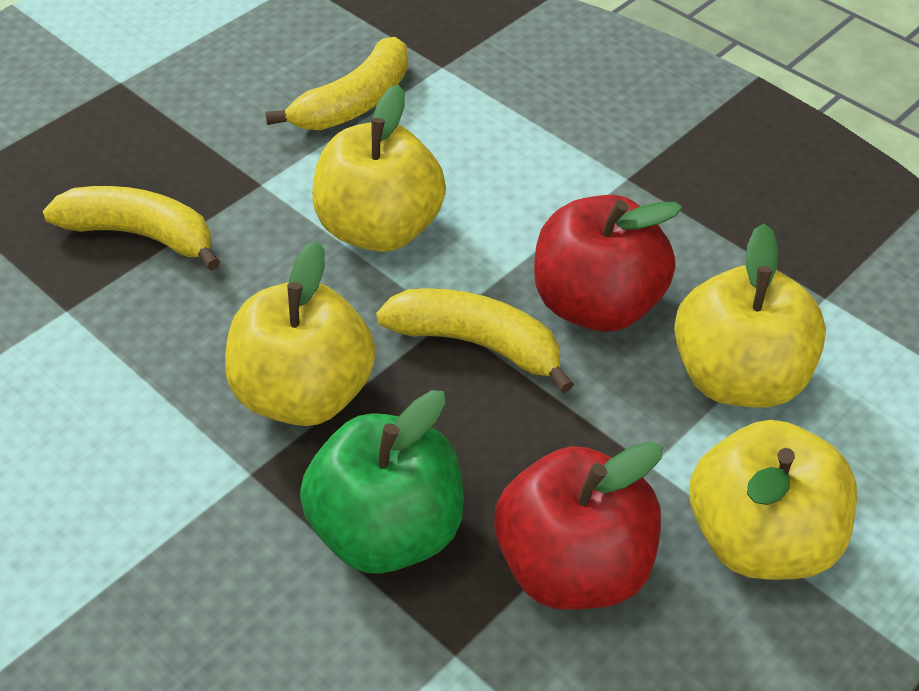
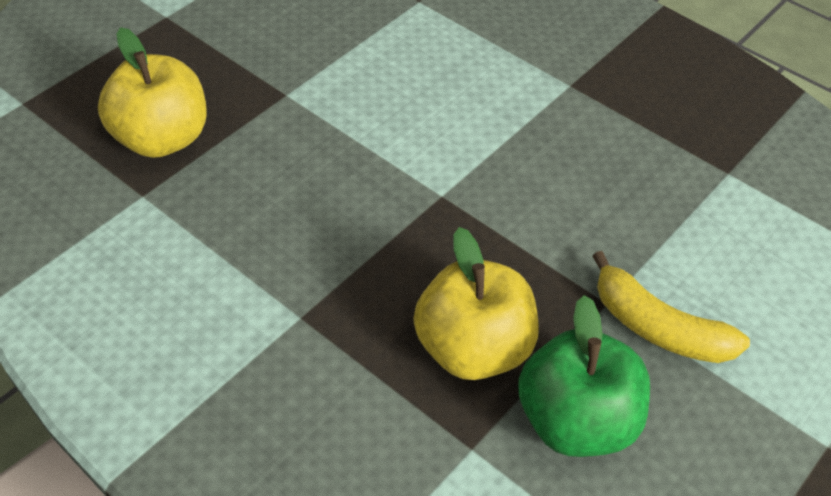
red apple: 2 -> 0
yellow apple: 4 -> 2
yellow banana: 3 -> 1

